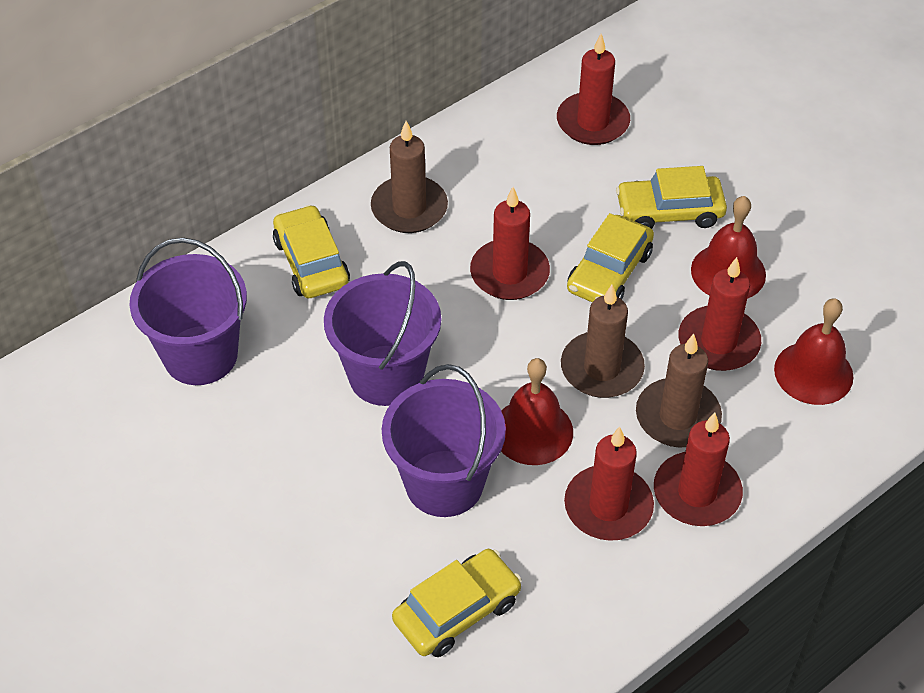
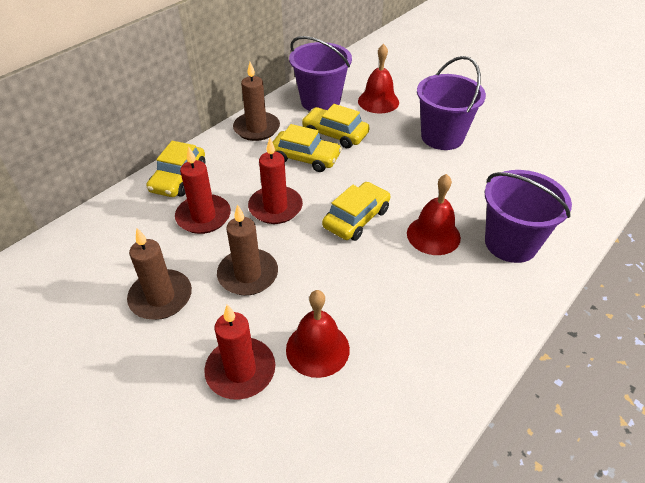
red candle: 5 -> 3

